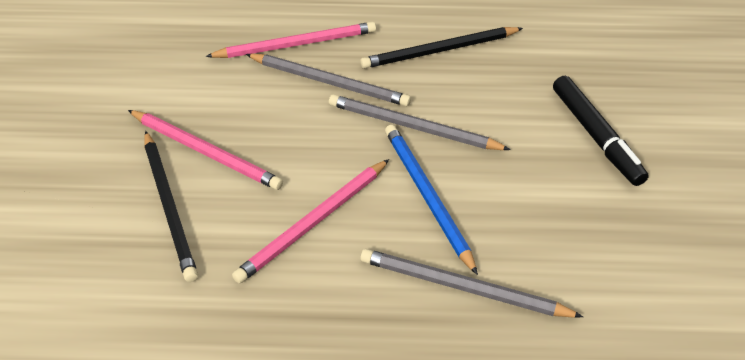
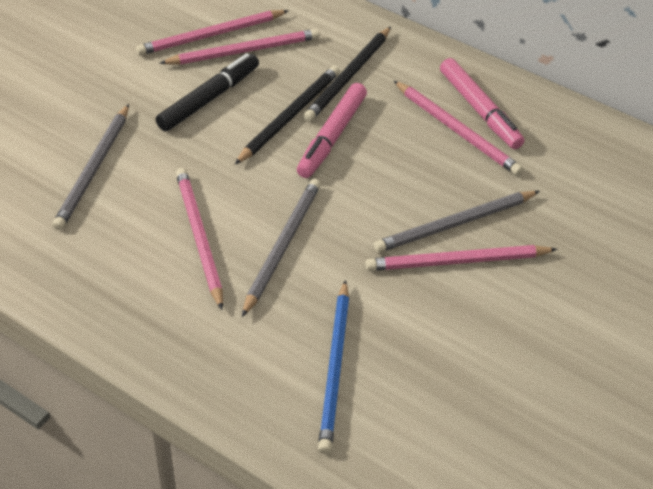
pink marker: 0 -> 2
pink pencil: 3 -> 5

